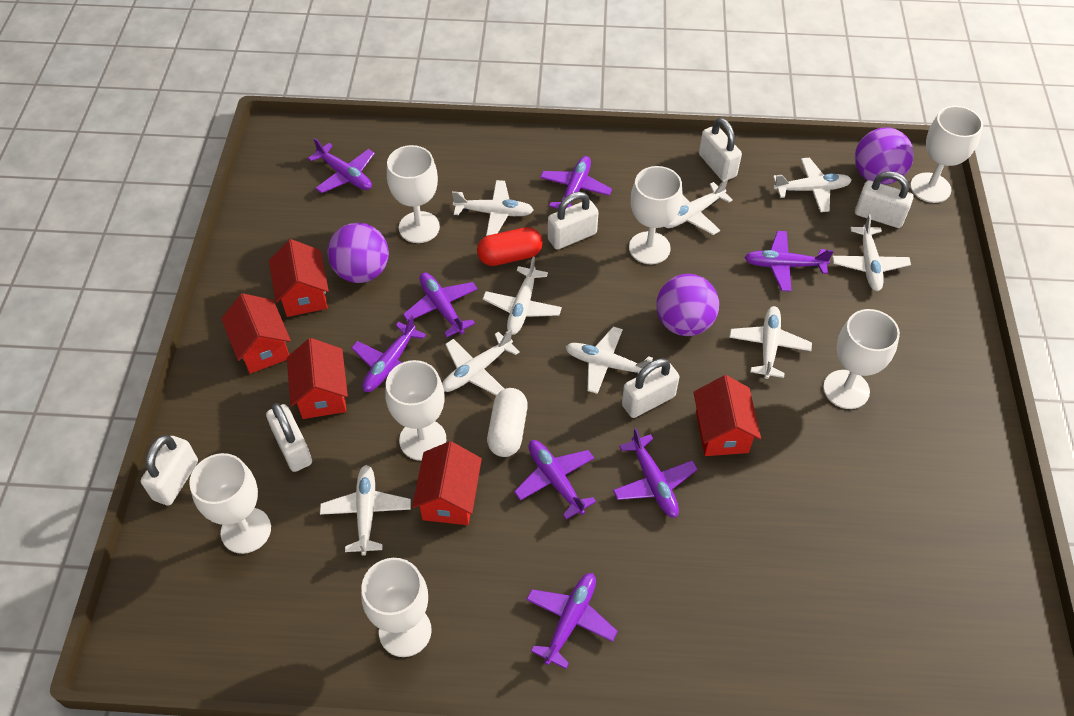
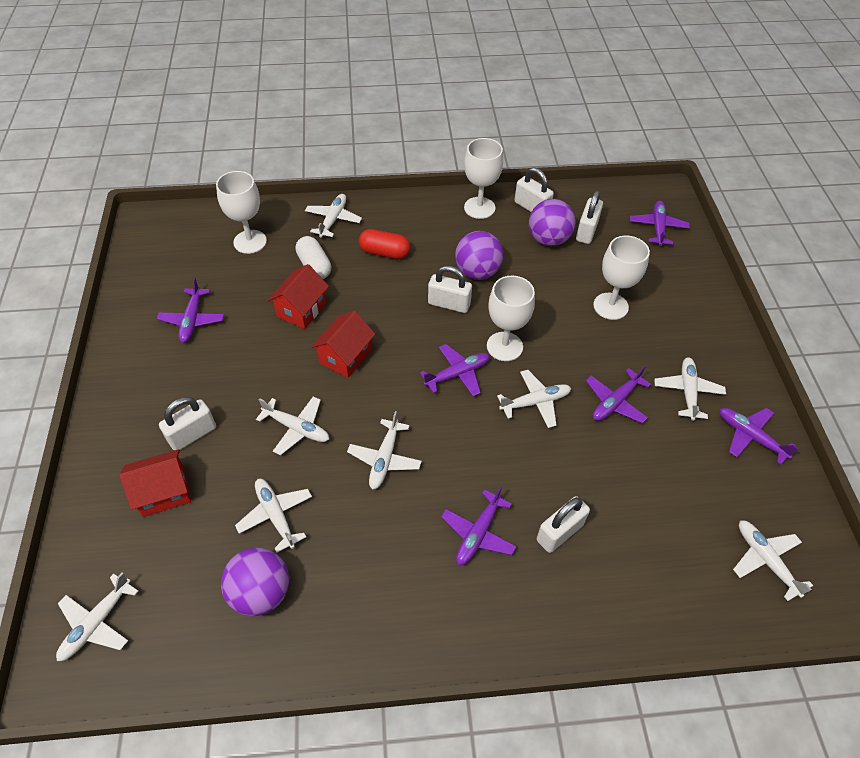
purple plane: 8 -> 6
red house: 5 -> 3
white goblet: 7 -> 4
white padlock: 6 -> 5
white plane: 9 -> 8

